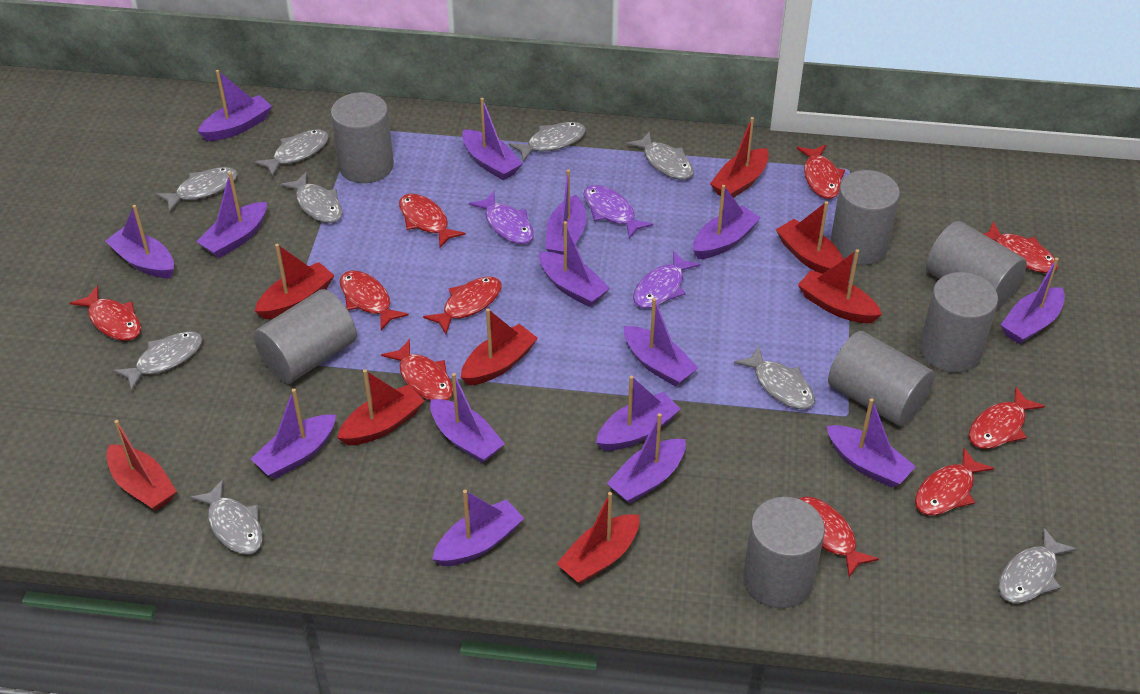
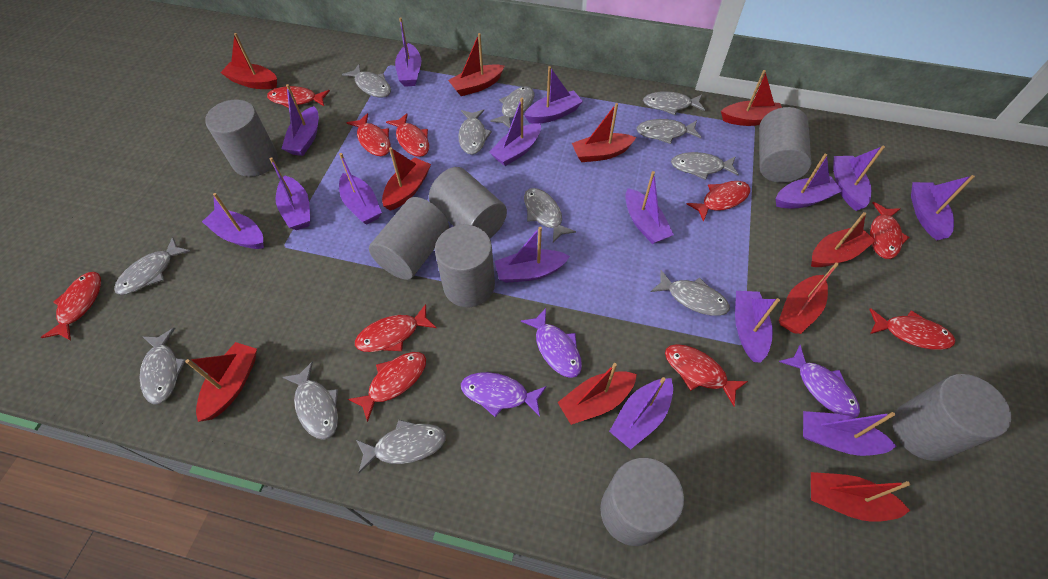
grey fish: 9 -> 12
red boat: 8 -> 10

